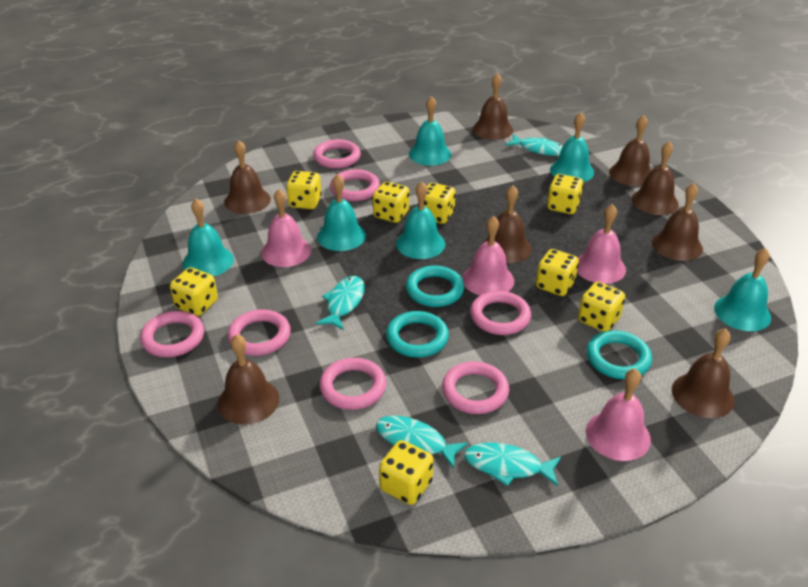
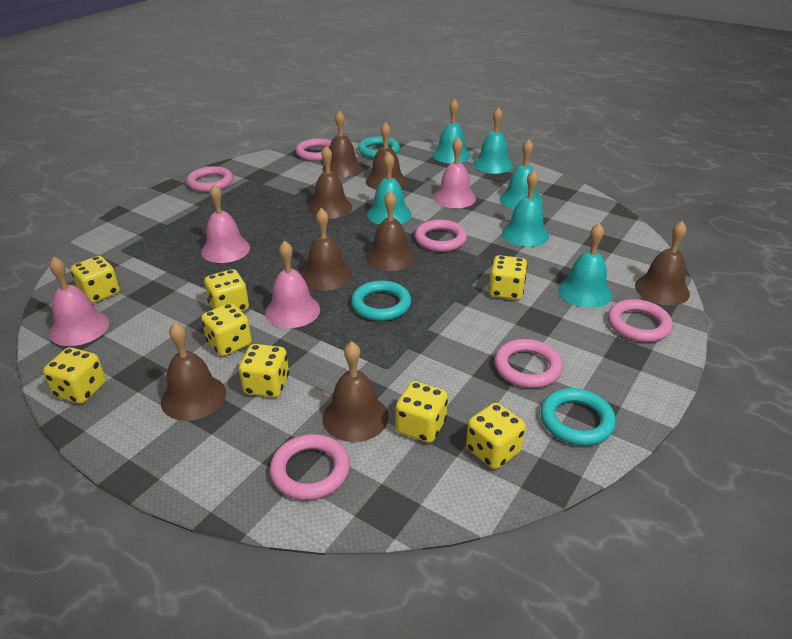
pink ring: 7 -> 6
turquoise fish: 4 -> 0

